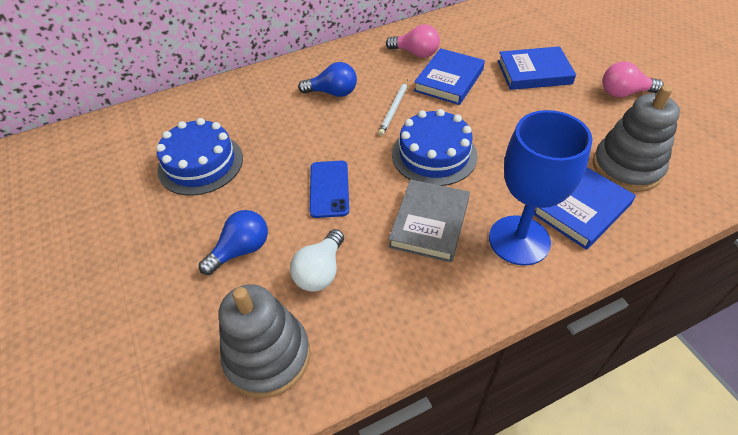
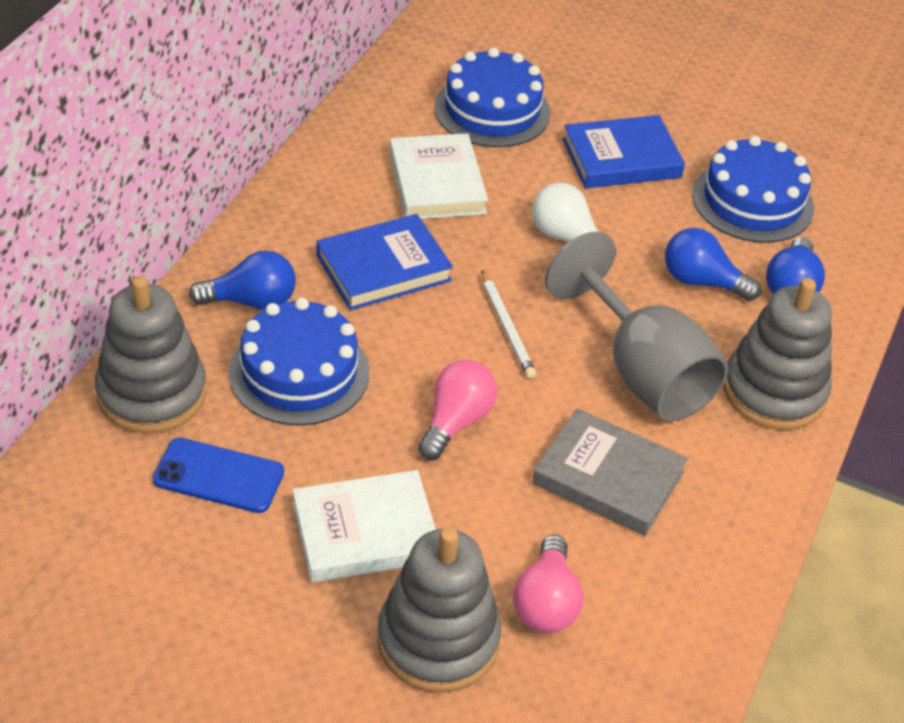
blue book: 3 -> 2
blue cake: 2 -> 3
blue goblet: 1 -> 0
blue light bulb: 2 -> 3
grey goblet: 0 -> 1
grey stacking toy: 2 -> 3
white book: 0 -> 2

